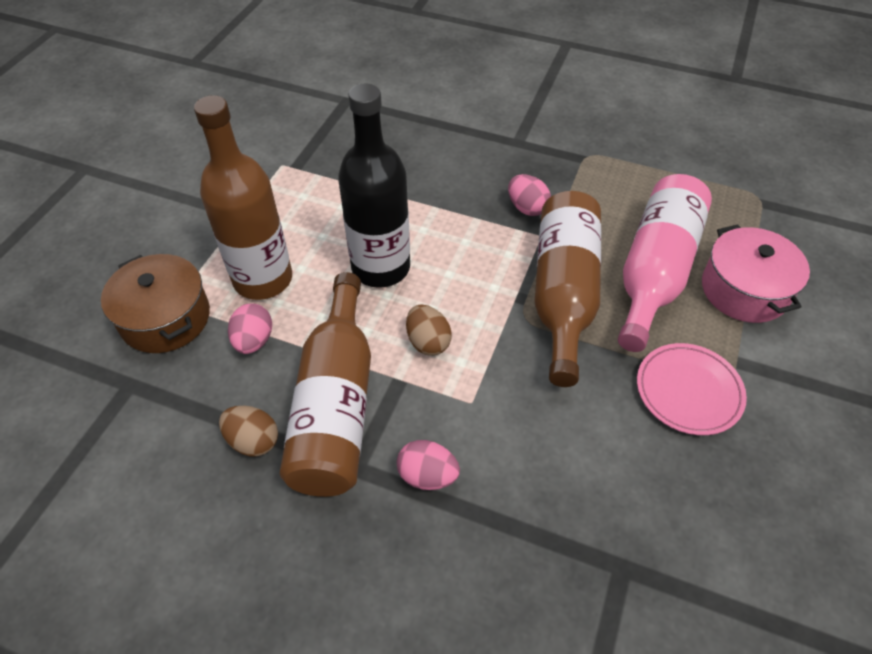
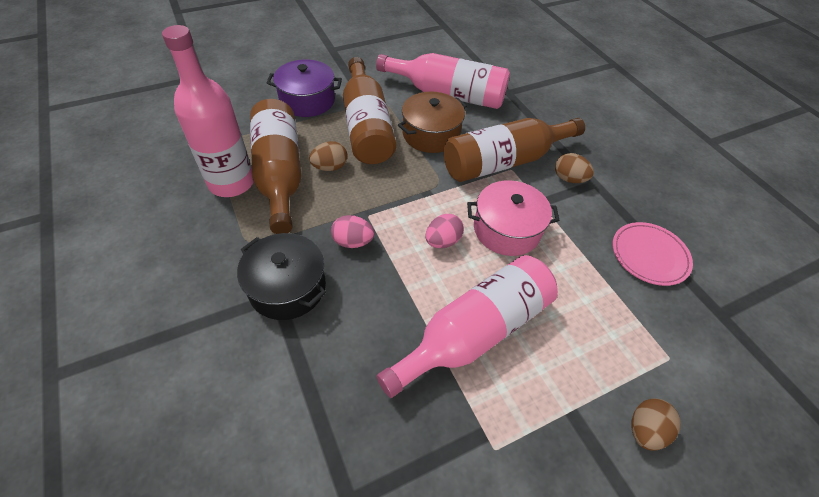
black bottle: 1 -> 0
black pot: 0 -> 1
brown egg: 2 -> 3
pink bottle: 1 -> 3
pink egg: 3 -> 2
purple pot: 0 -> 1

